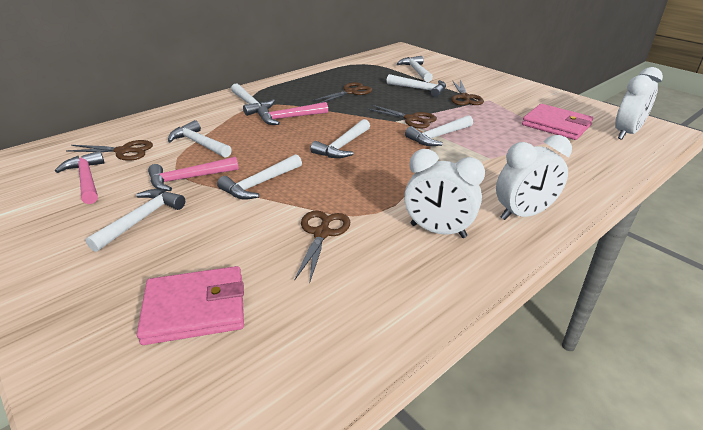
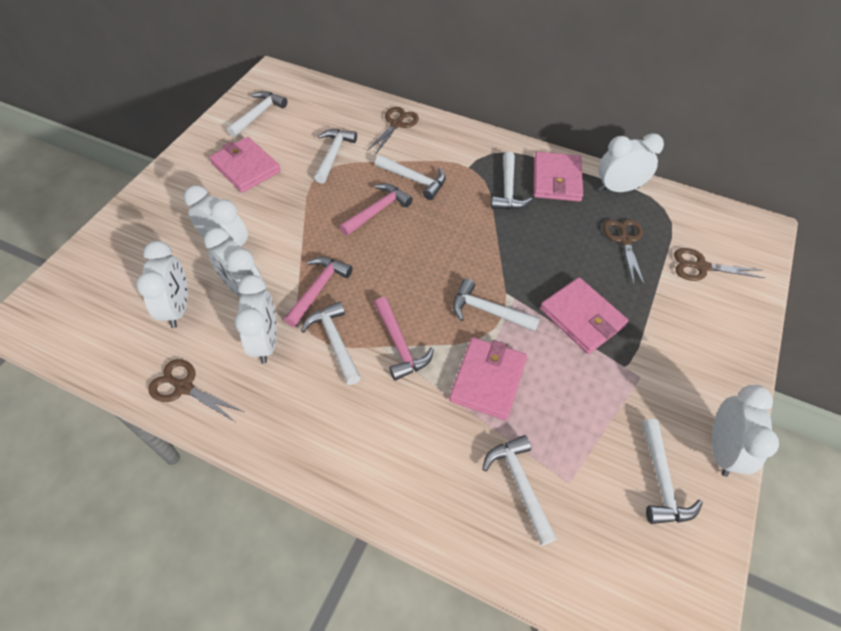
brown scissors: 5 -> 4
pink wallet: 2 -> 4
white clock: 3 -> 6

